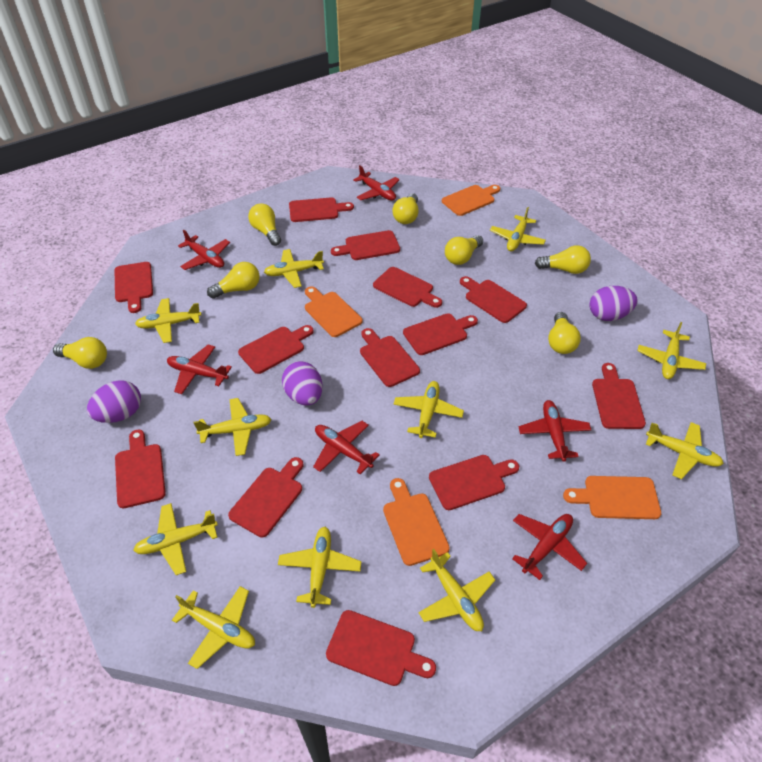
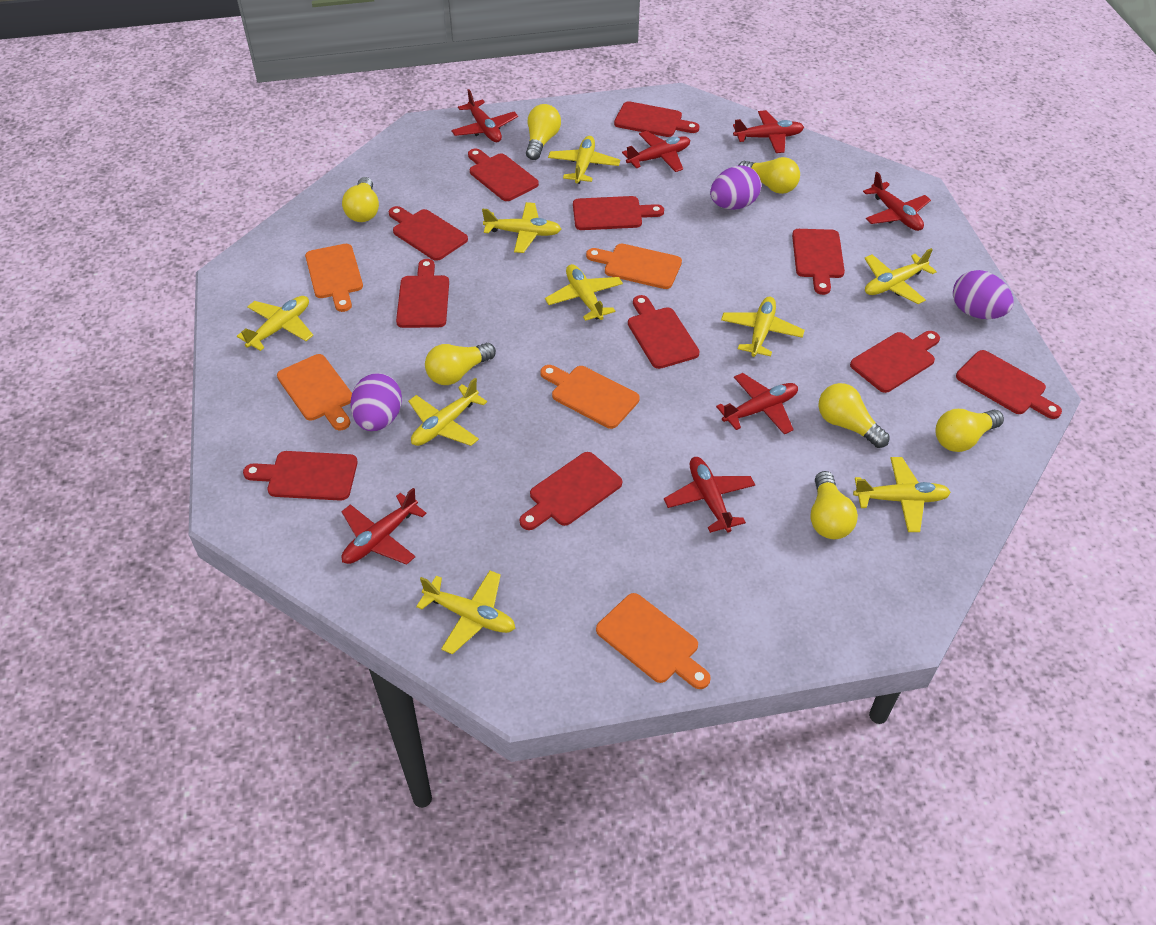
orange cutting board: 4 -> 5
red cutting board: 13 -> 11
red plane: 6 -> 7
yellow plane: 11 -> 9

